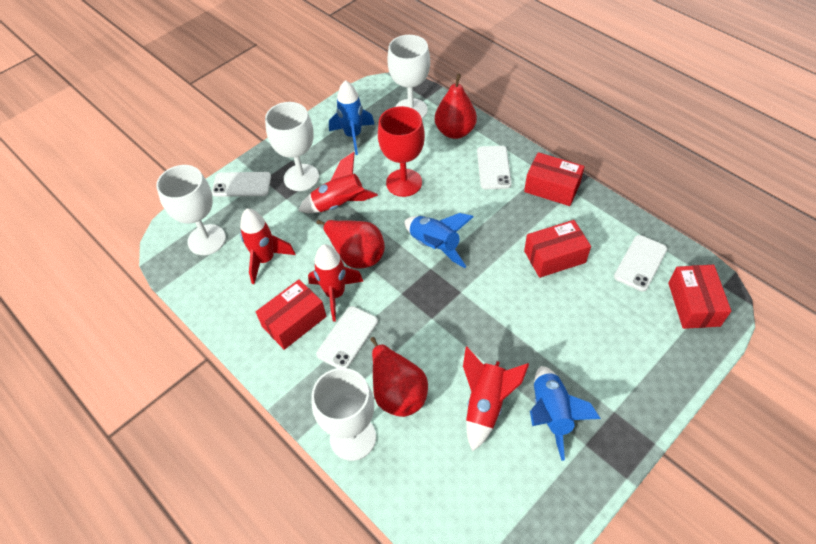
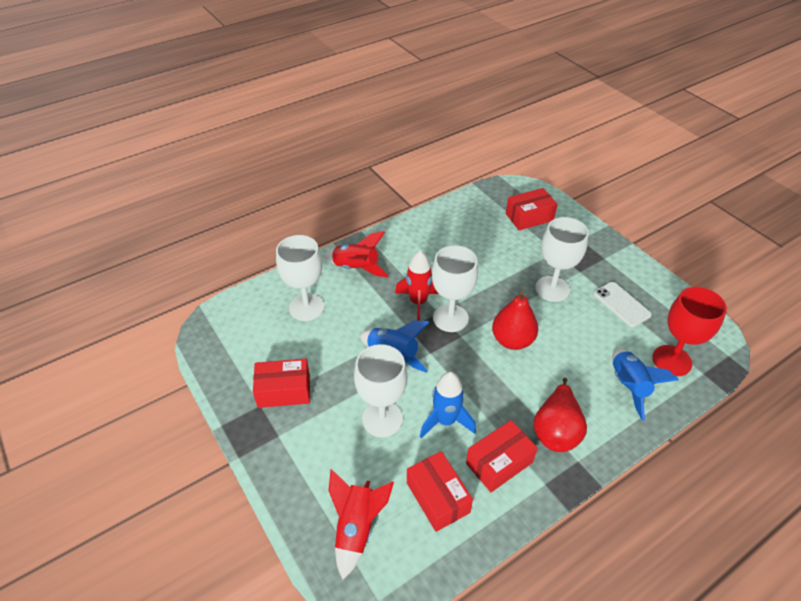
red pear: 3 -> 2
red rocket: 4 -> 3
white phone: 4 -> 1

